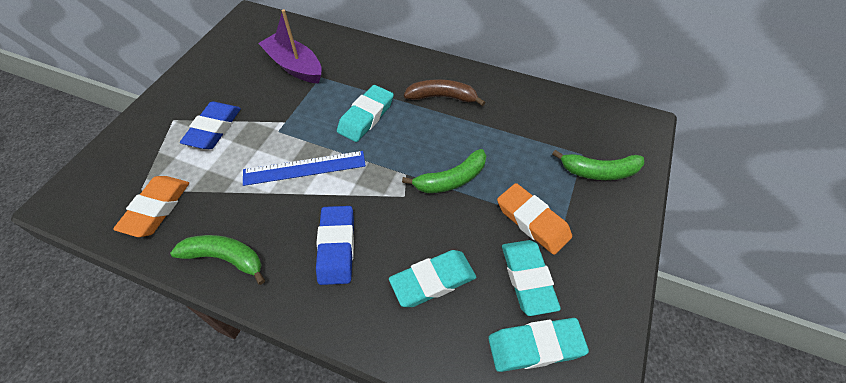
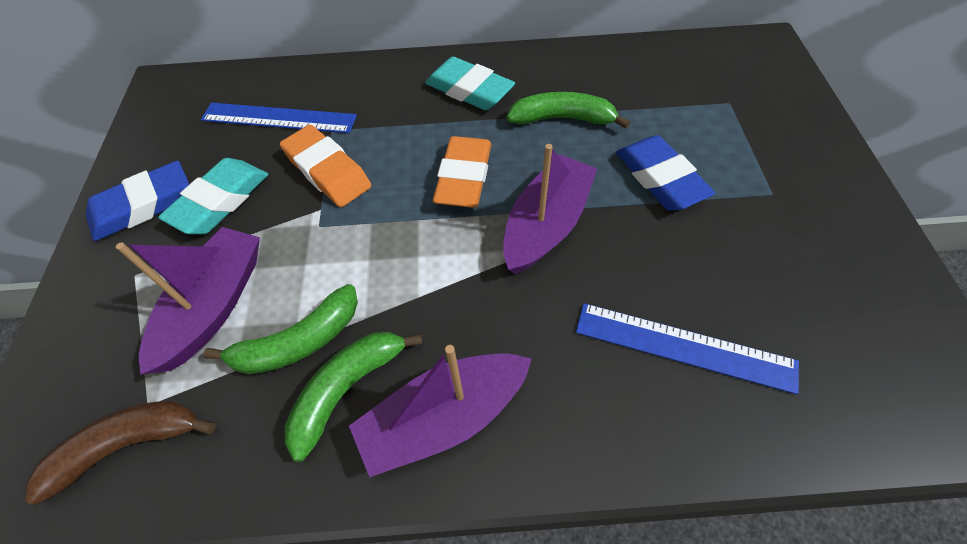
blue ruler: 1 -> 2
purple boat: 1 -> 3
turquoise eraser: 4 -> 2

